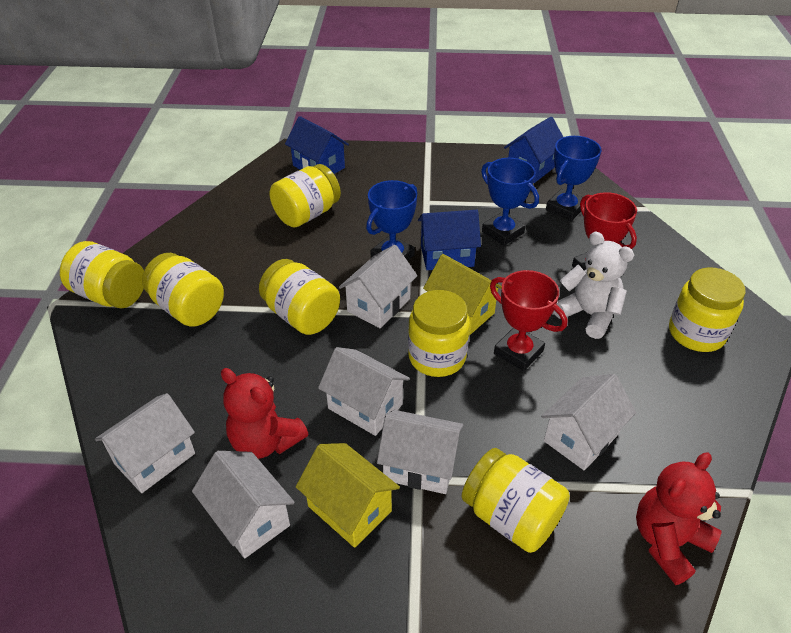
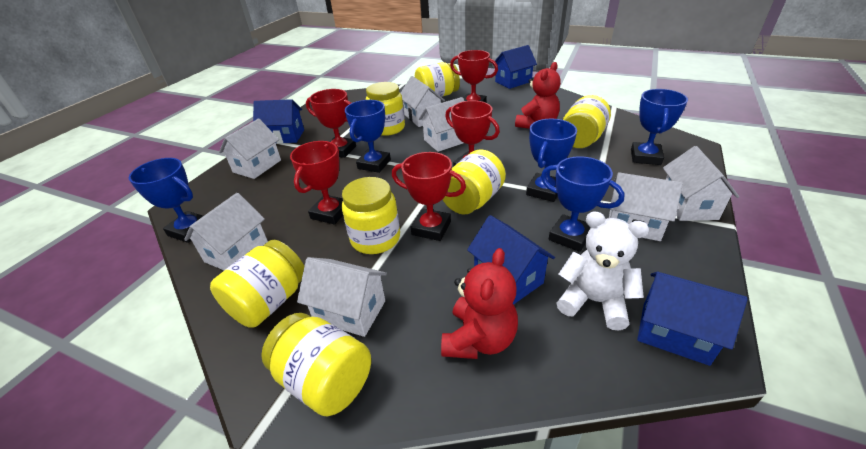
blue house: 3 -> 4
blue trophy: 3 -> 5
red trophy: 2 -> 5
white house: 6 -> 7
yellow house: 2 -> 0

